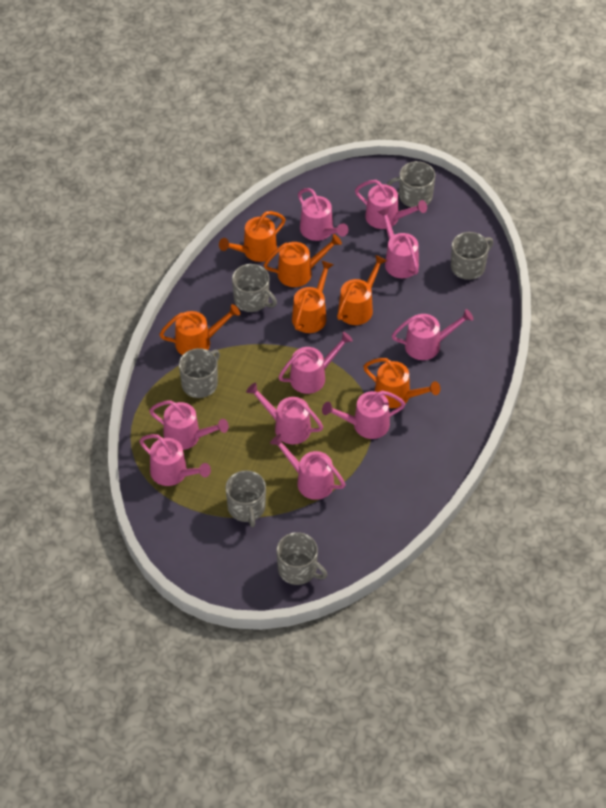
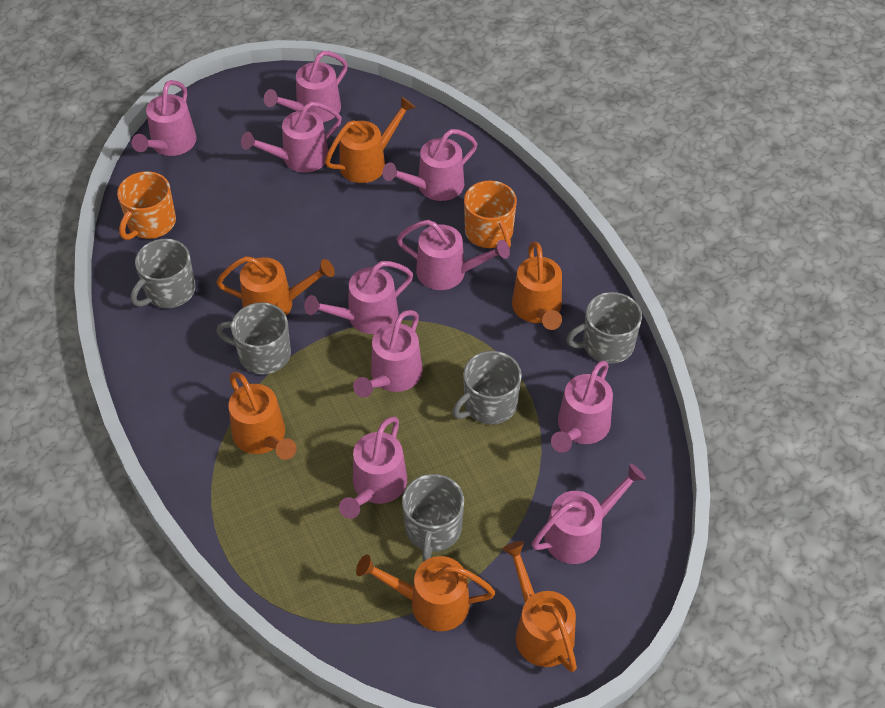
grey mug: 6 -> 5
orange mug: 0 -> 2

